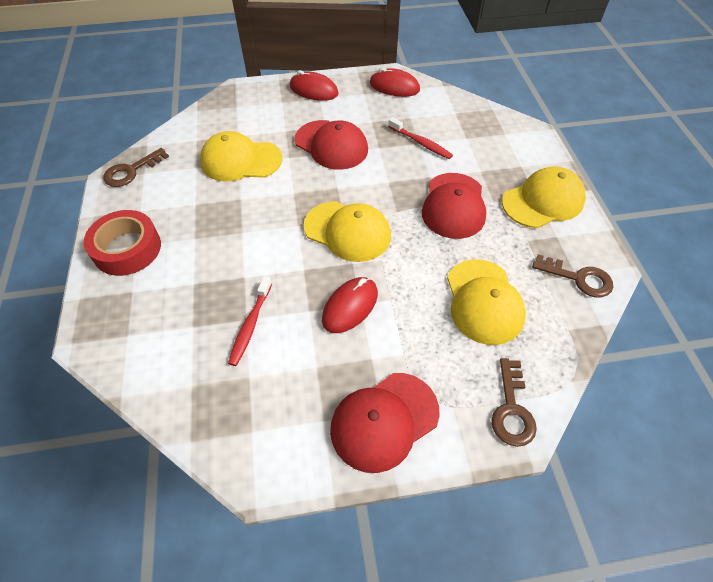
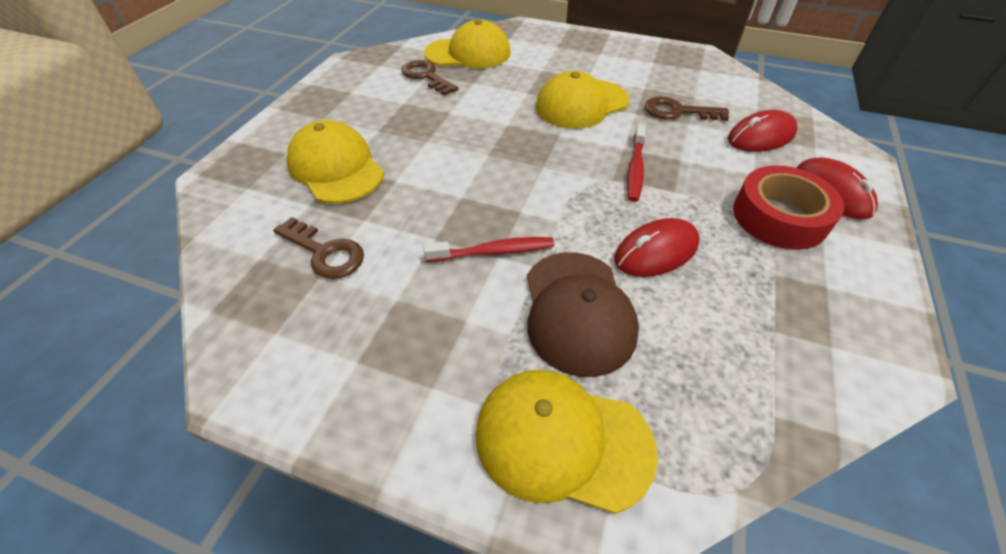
brown cap: 0 -> 1
red cap: 3 -> 0

